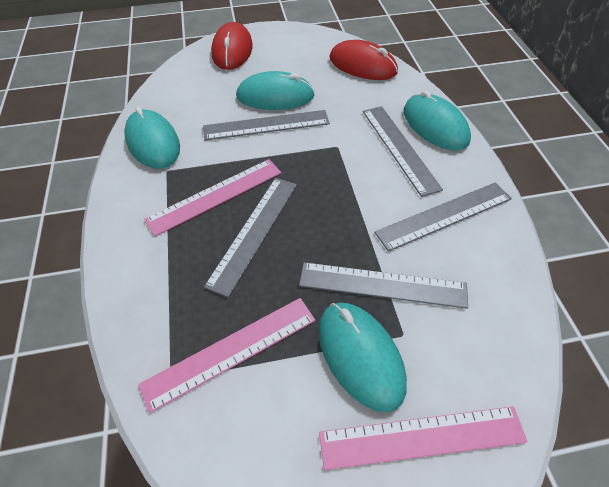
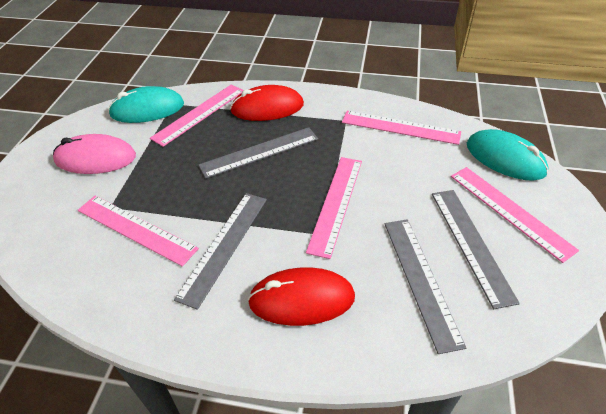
grey ruler: 5 -> 4
pink mouse: 0 -> 1
pink ruler: 3 -> 5
turquoise mouse: 4 -> 2

